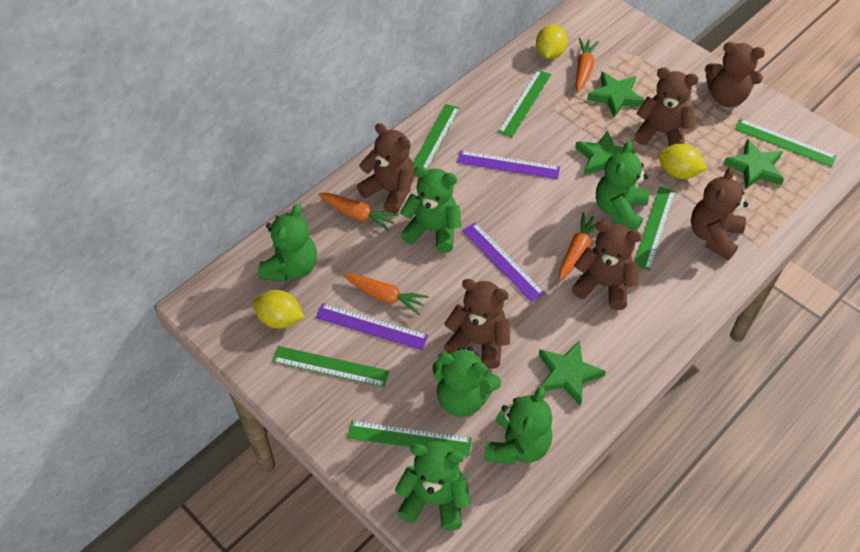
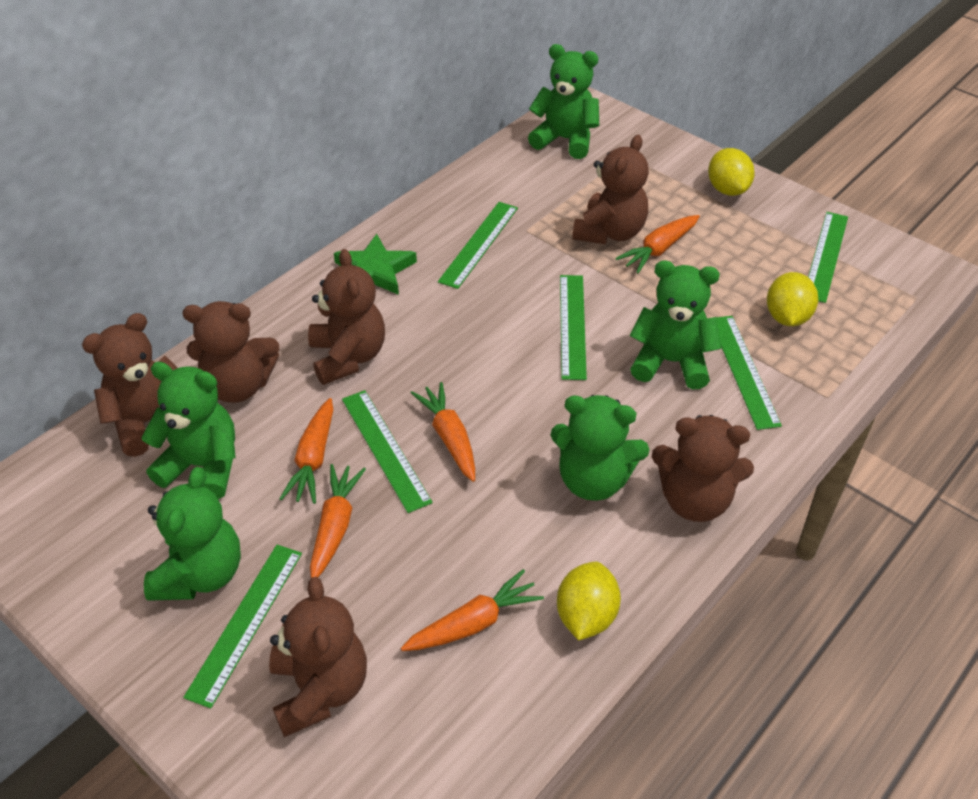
green star: 4 -> 1
green teddy bear: 6 -> 5
orange carrot: 4 -> 5
purple ruler: 3 -> 0

